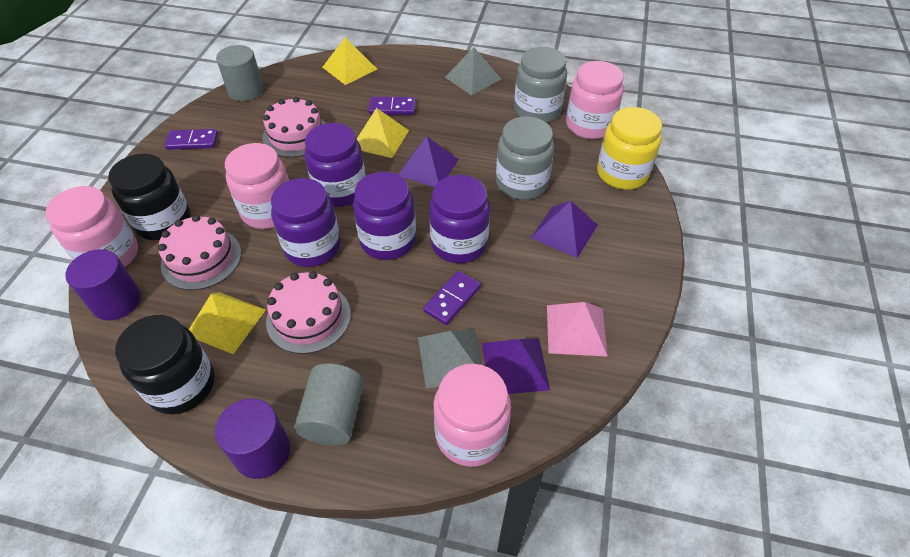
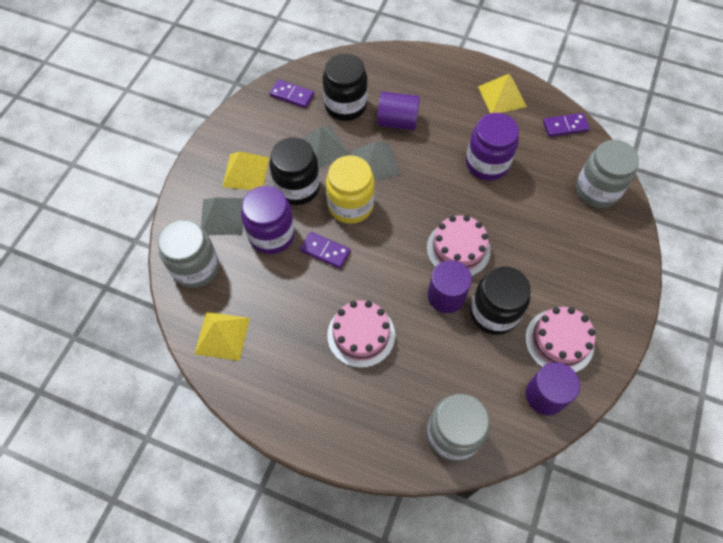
black jar: 2 -> 3
grey cylinder: 2 -> 0
grey jar: 2 -> 3
grey pyramid: 2 -> 3
pink jar: 4 -> 0
pink pyramid: 1 -> 0
purple cylinder: 2 -> 3
purple jar: 4 -> 2
purple pyramid: 3 -> 0

